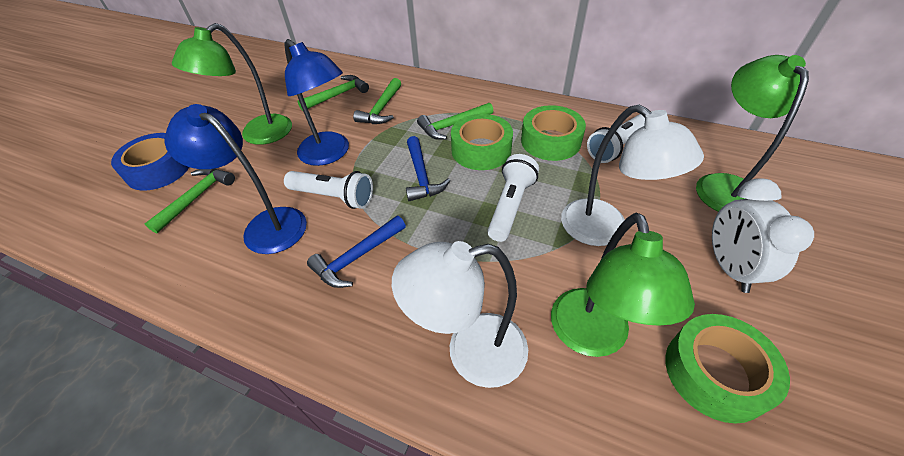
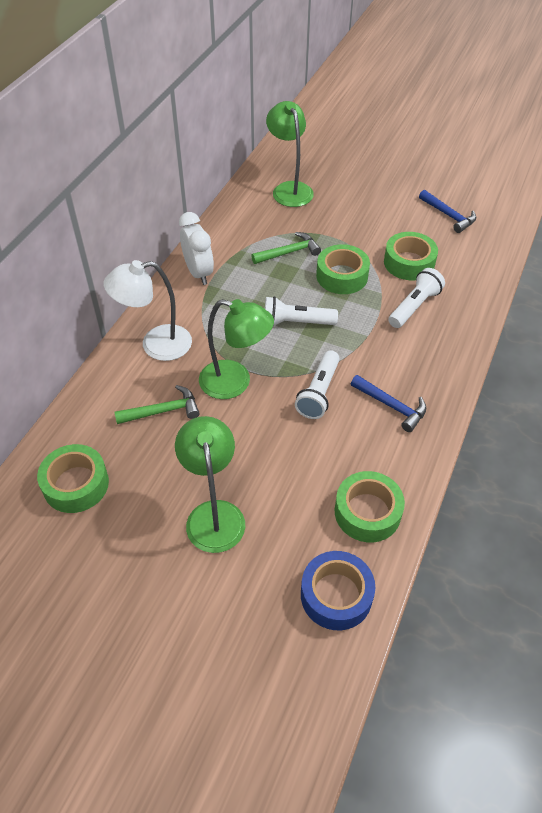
blue lamp: 2 -> 0
green hammer: 4 -> 2
green tape: 3 -> 4
white lamp: 2 -> 1

